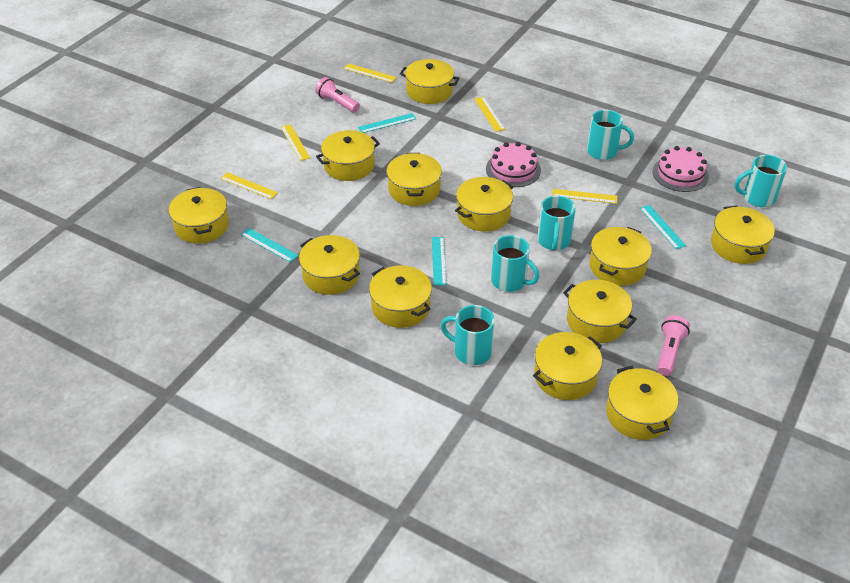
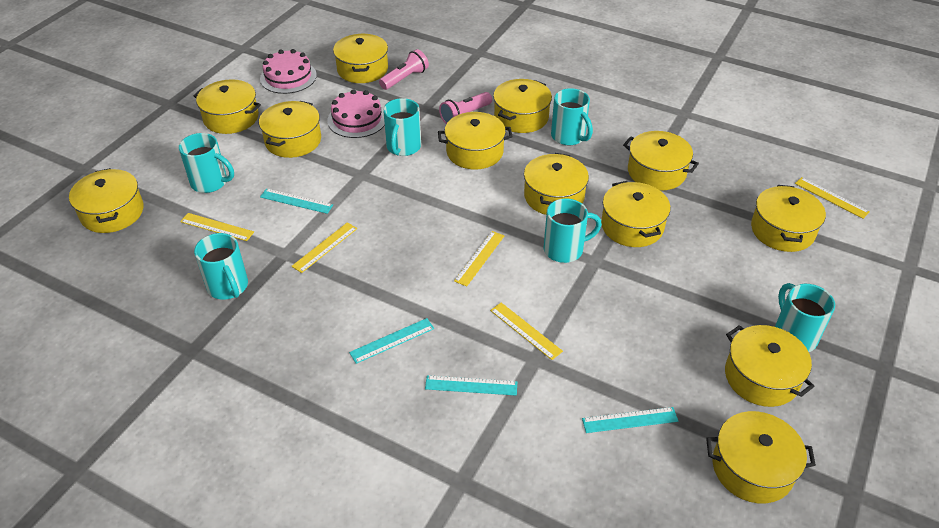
turquoise mug: 5 -> 6

